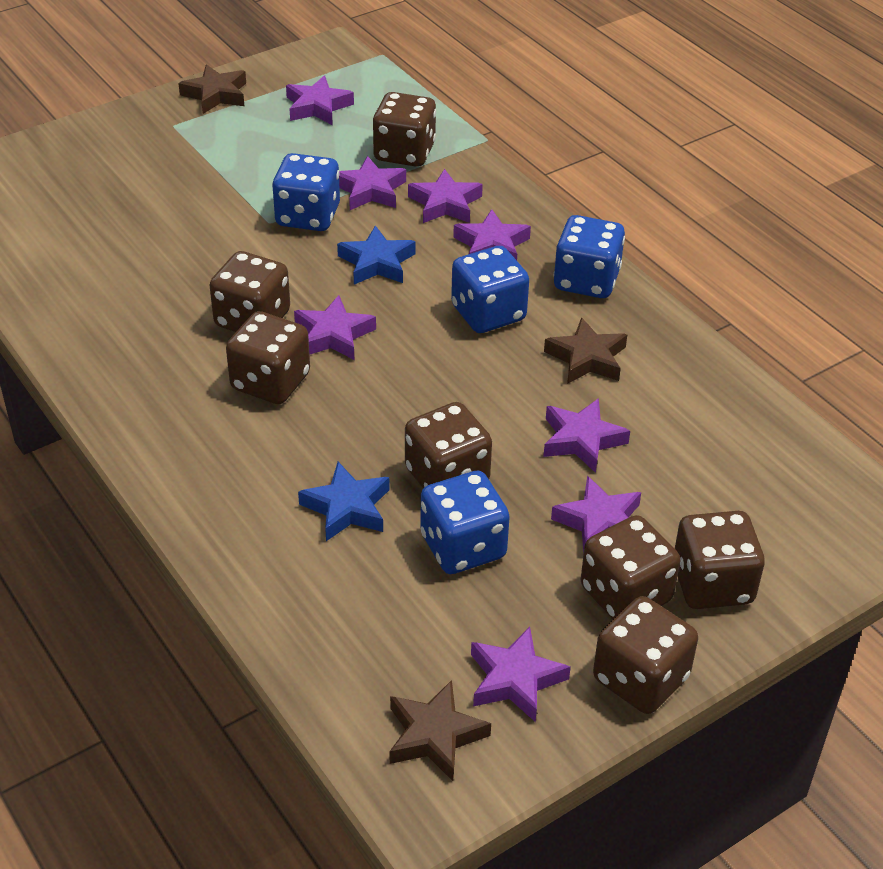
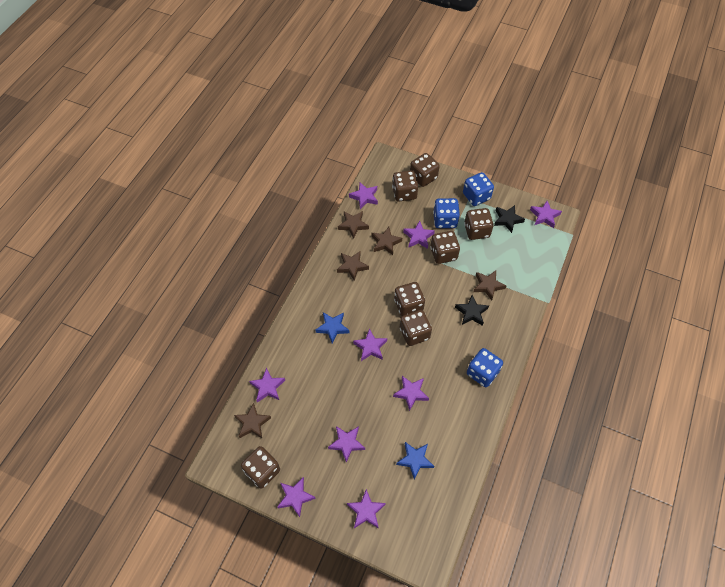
black star: 0 -> 2
blue dice: 4 -> 3
brown star: 3 -> 5
purple star: 8 -> 9

